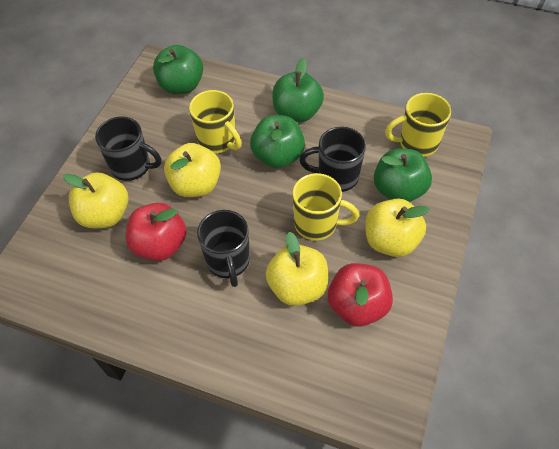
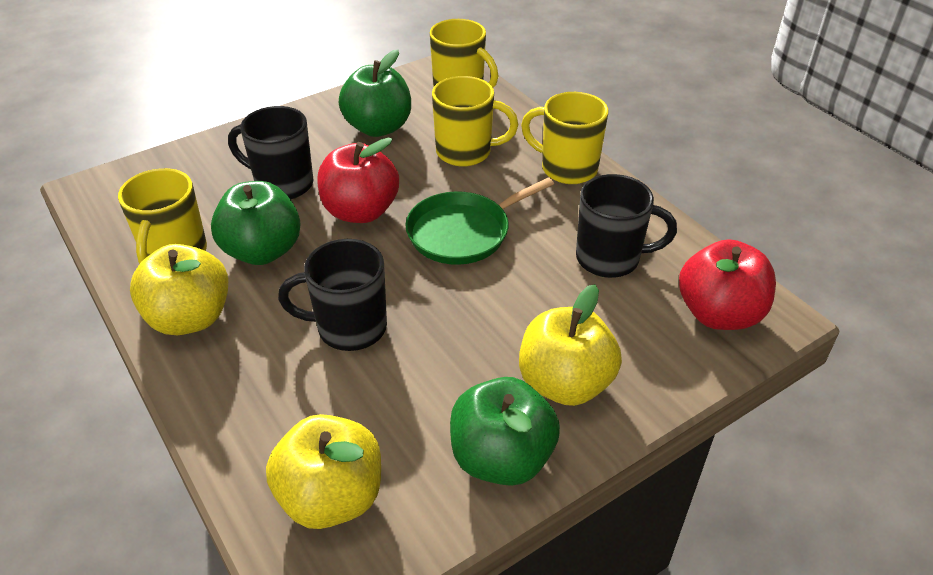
green apple: 4 -> 3
green pan: 0 -> 1
yellow apple: 4 -> 3
yellow mug: 3 -> 4

